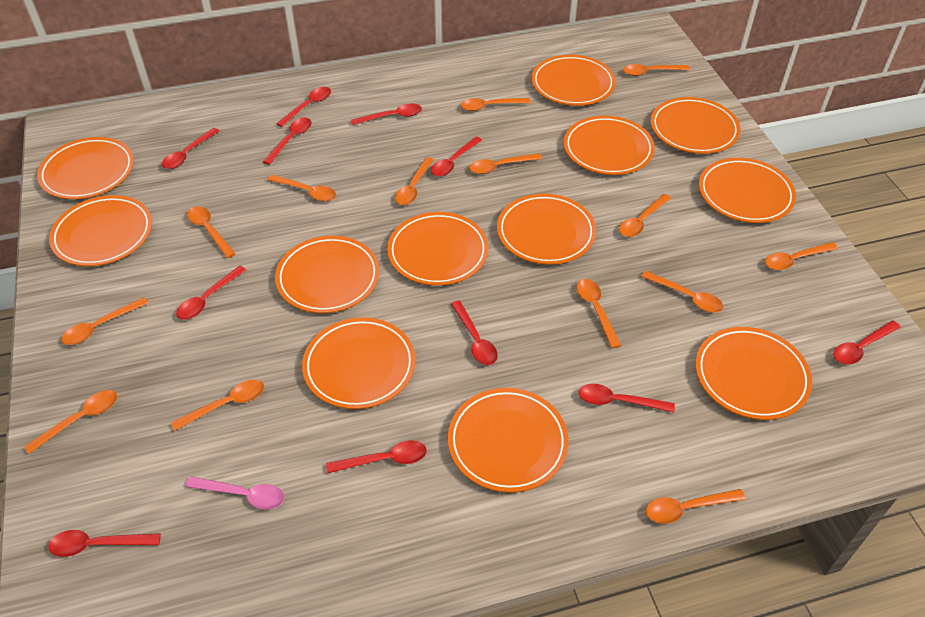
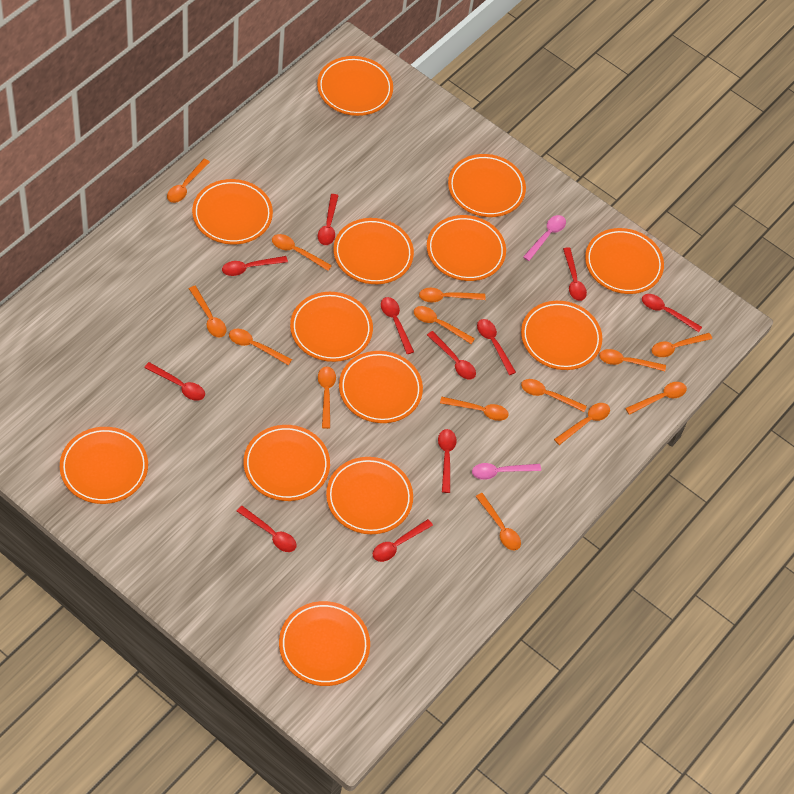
orange plate: 12 -> 13
pink spoon: 1 -> 2

